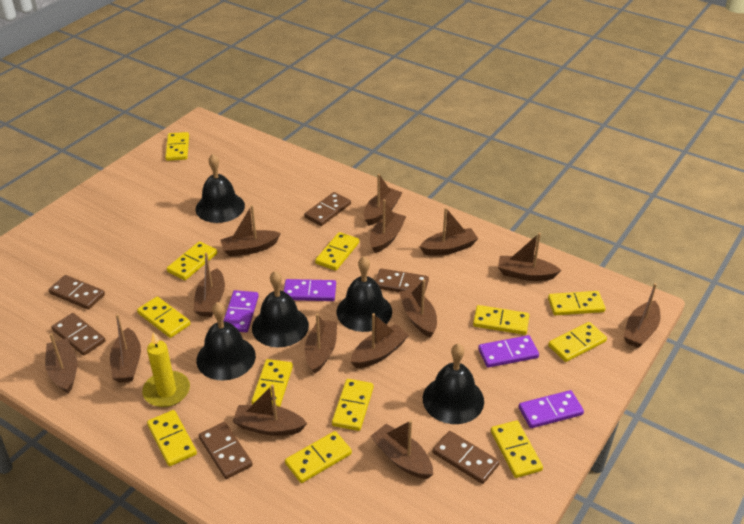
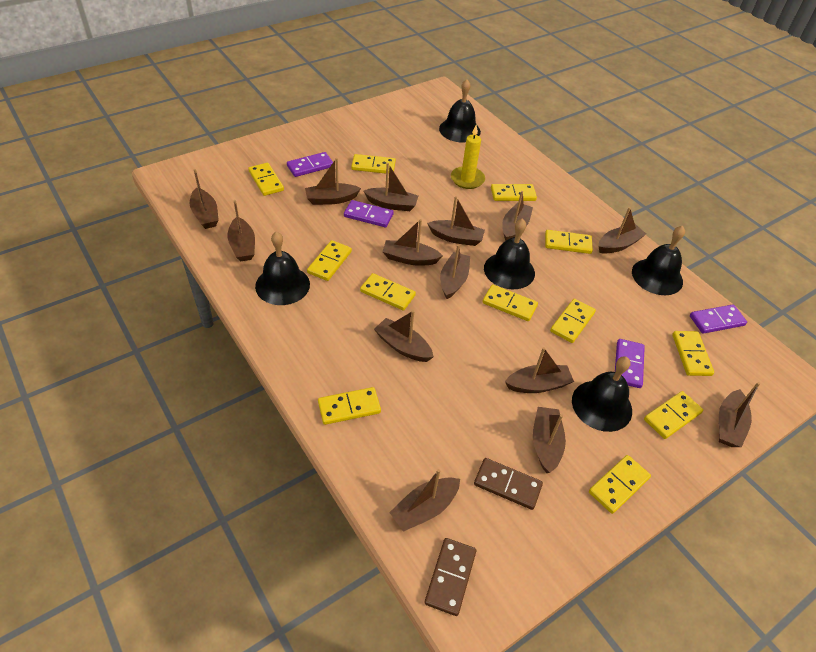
brown domino: 6 -> 2

